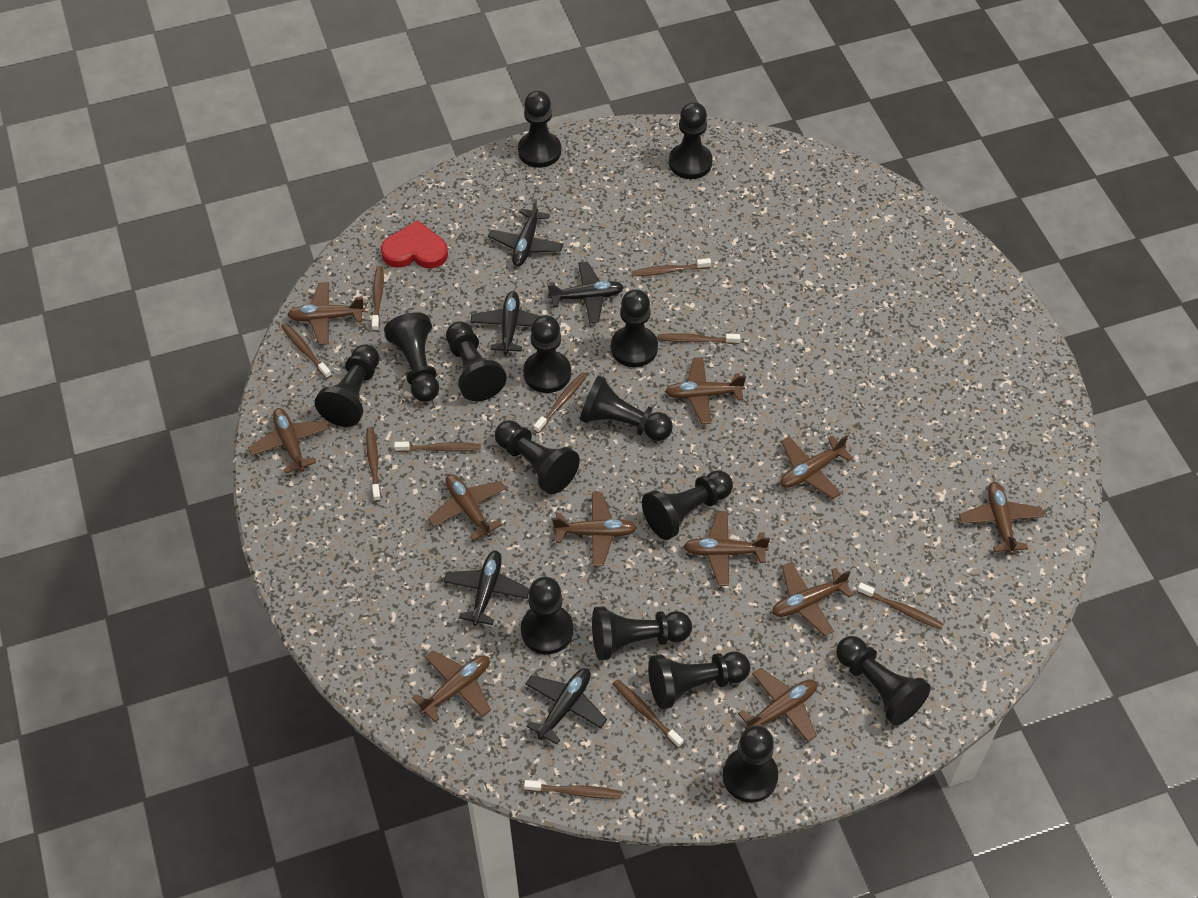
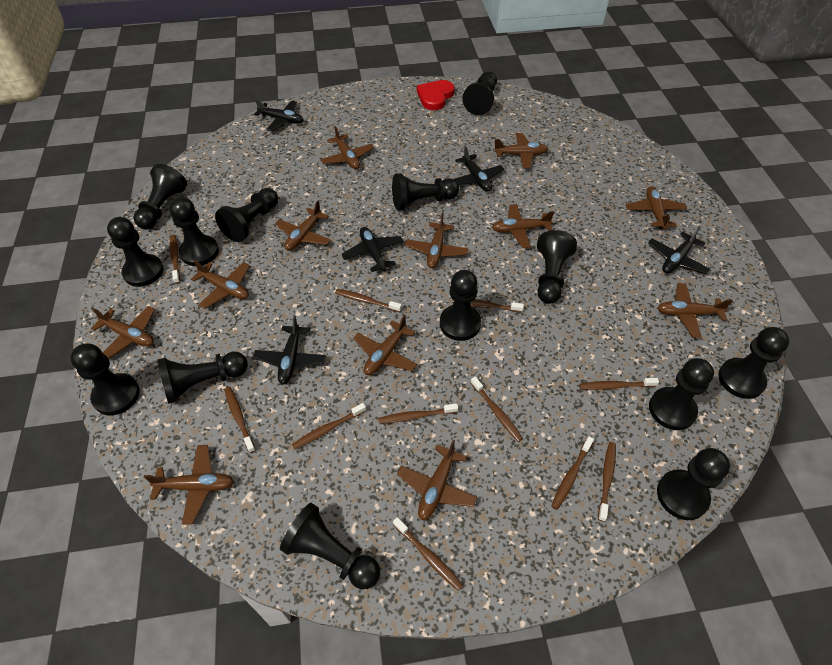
black pawn: 15 -> 14
brown plane: 11 -> 12
brown toothbrush: 10 -> 11

